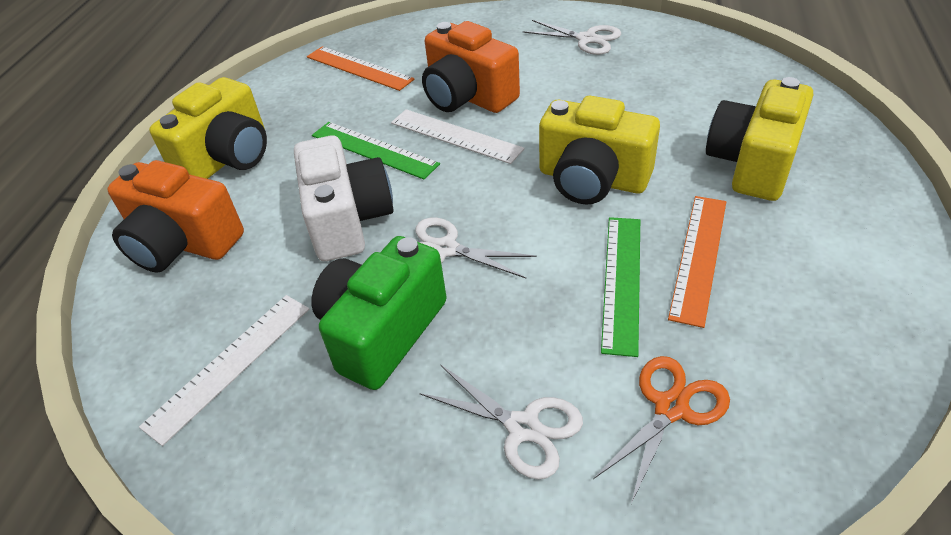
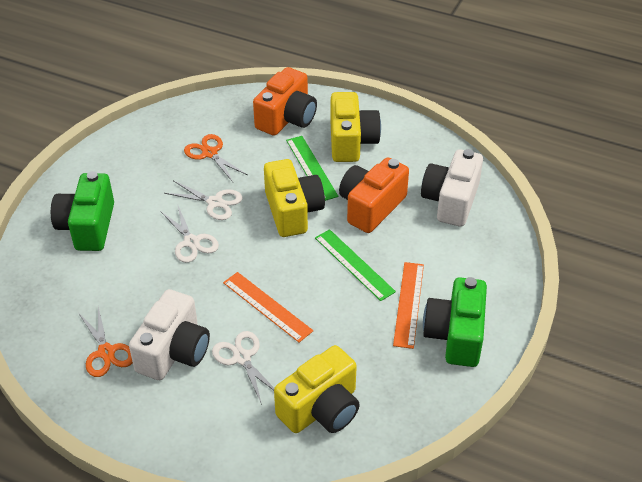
green camera: 1 -> 2
orange scissors: 1 -> 2
white camera: 1 -> 2
white ruler: 2 -> 0

